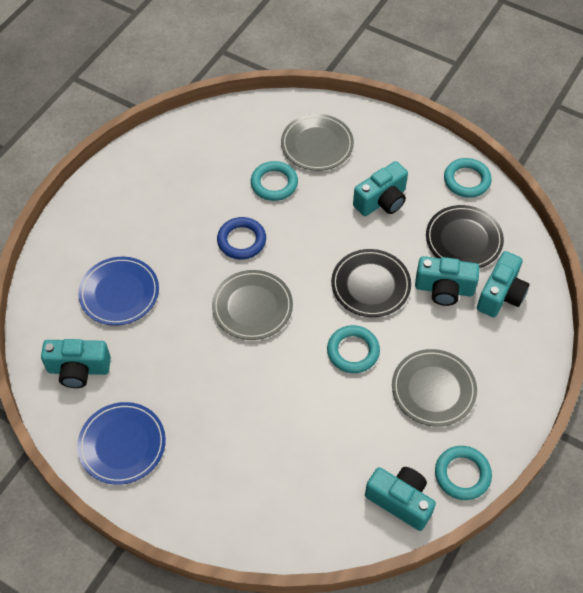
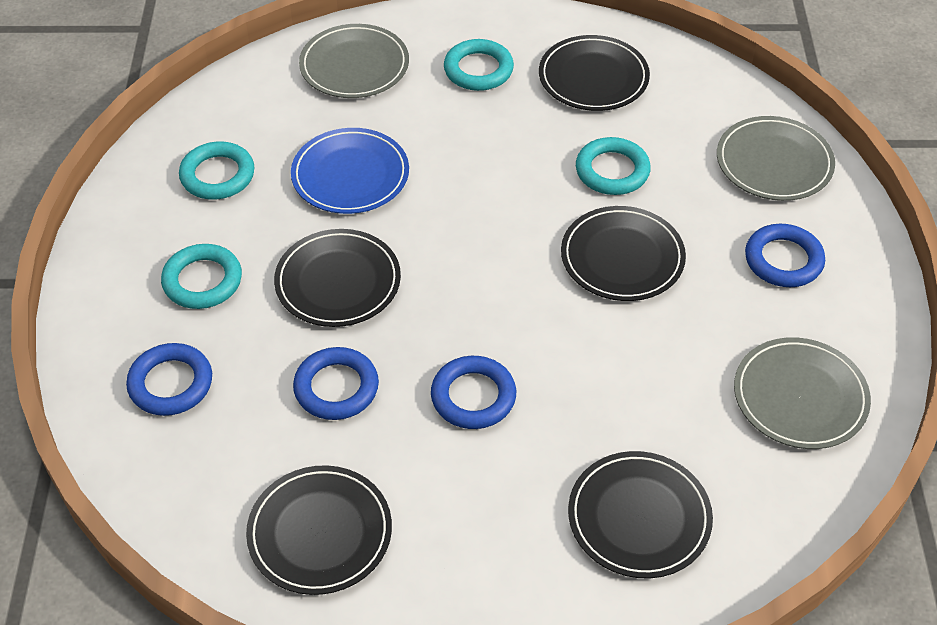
black plate: 2 -> 5
blue plate: 2 -> 1
blue ring: 1 -> 4
turquoise camera: 5 -> 0

